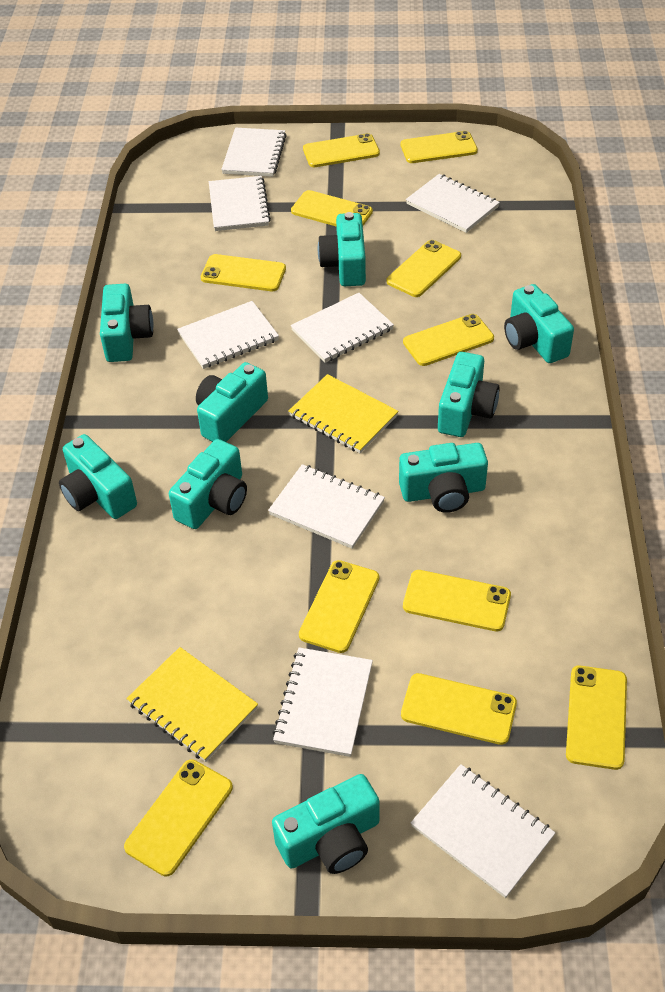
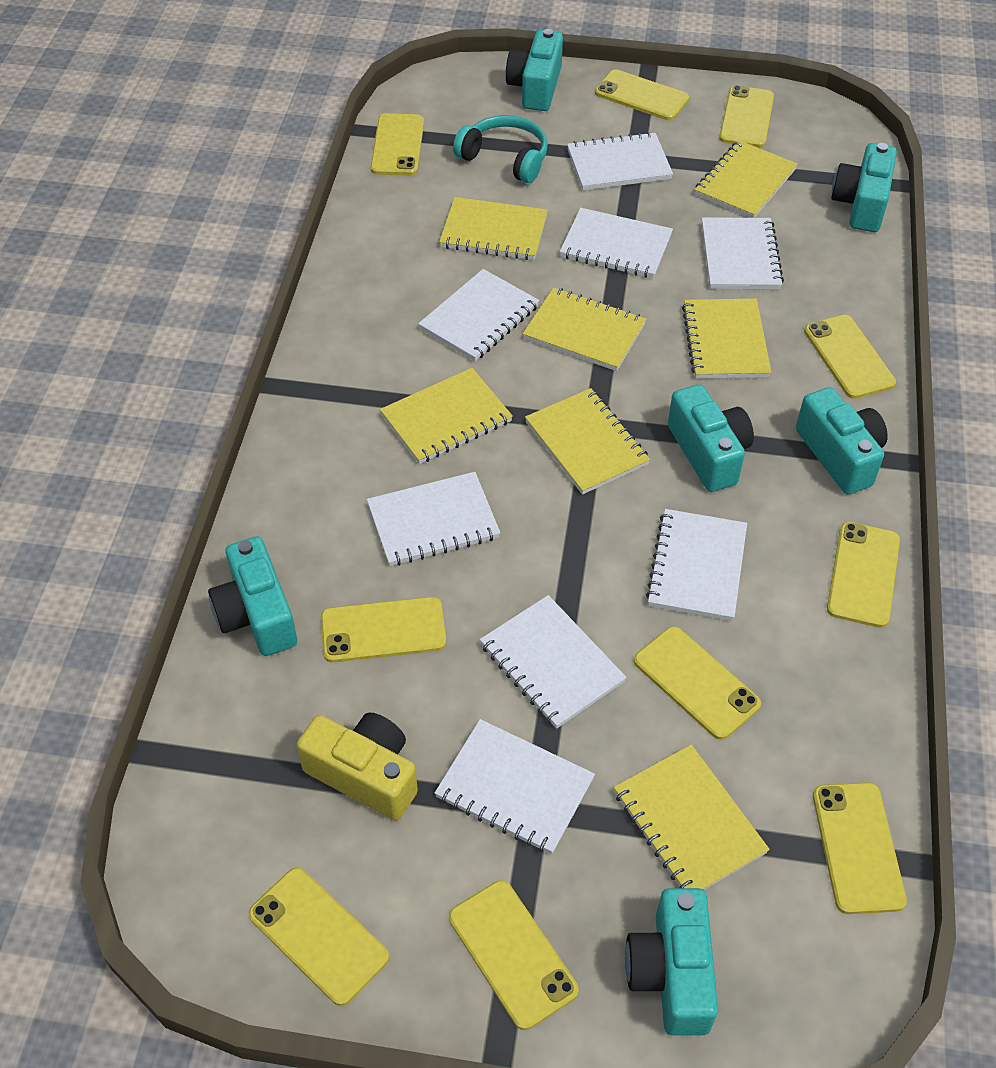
turquoise camera: 9 -> 6
turquoise headphones: 0 -> 1
yellow camera: 0 -> 1
yellow notebook: 2 -> 7
yellow phone: 11 -> 10

